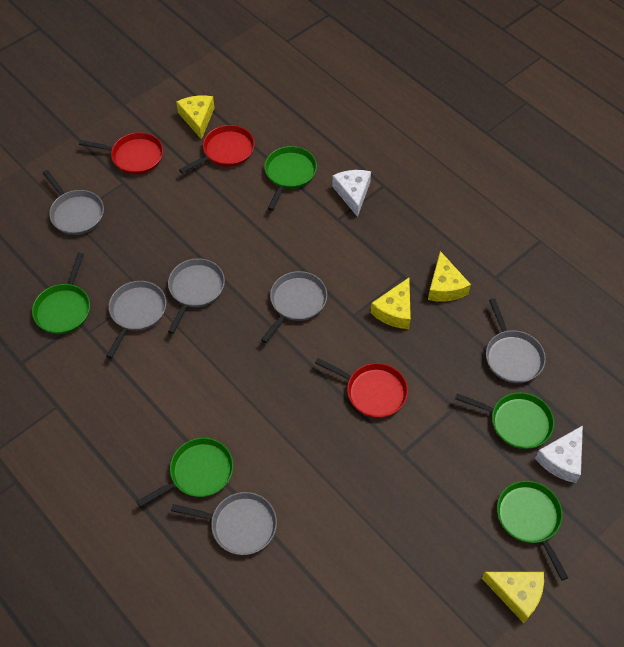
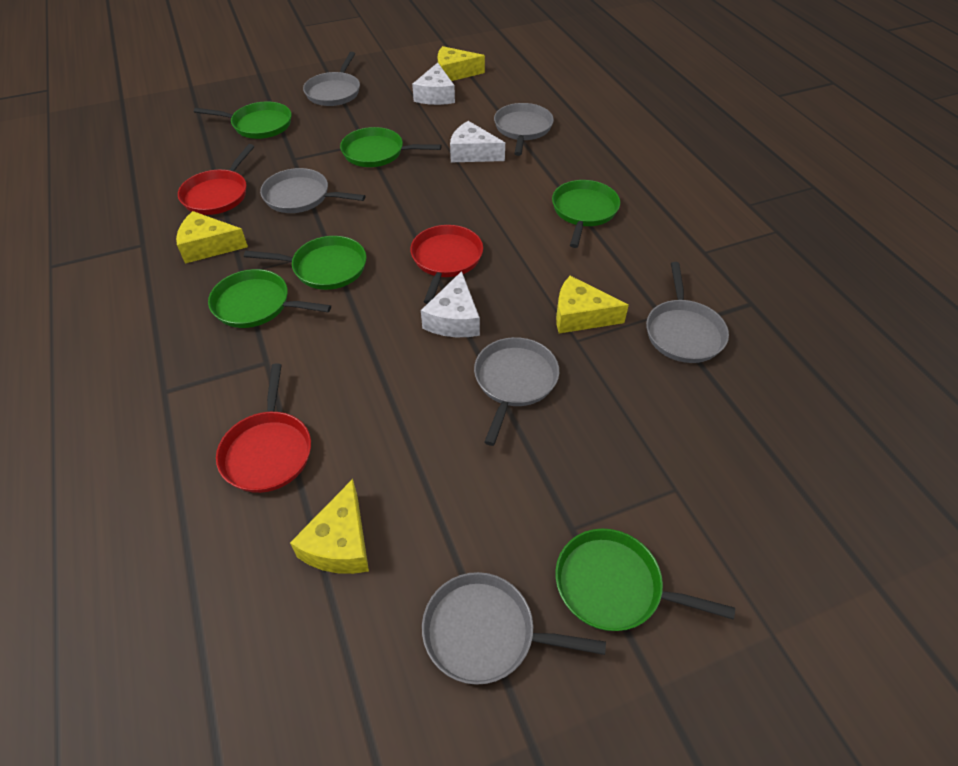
green pan: 5 -> 6
white cheese: 2 -> 3

